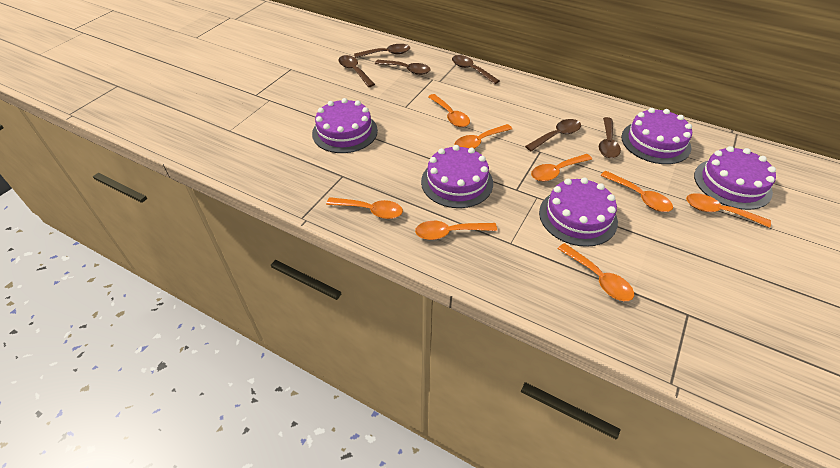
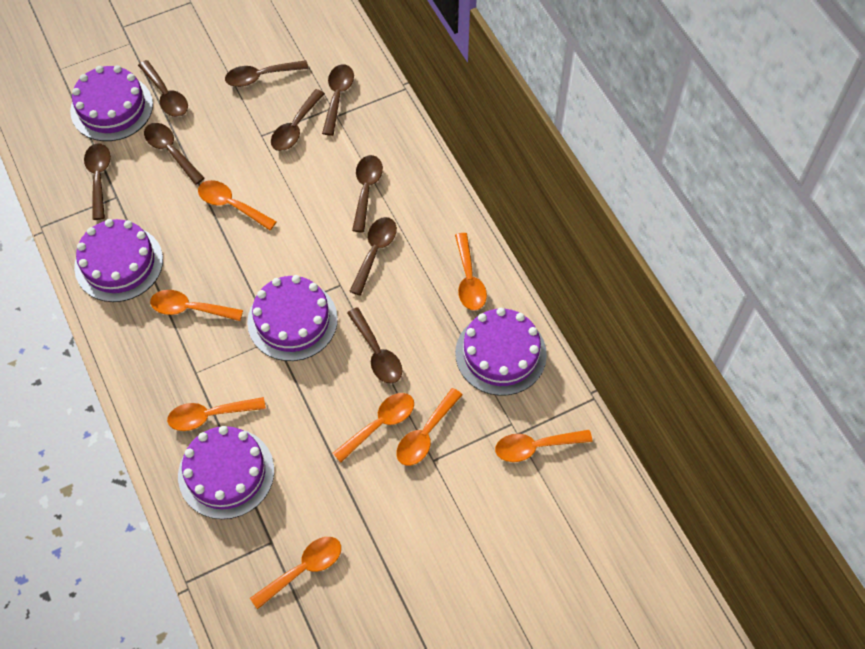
brown spoon: 6 -> 9

